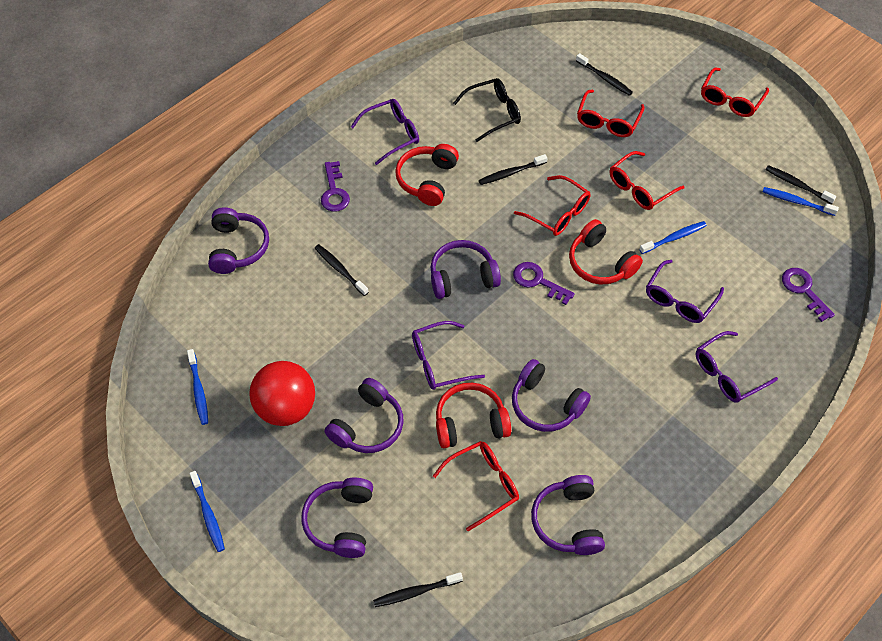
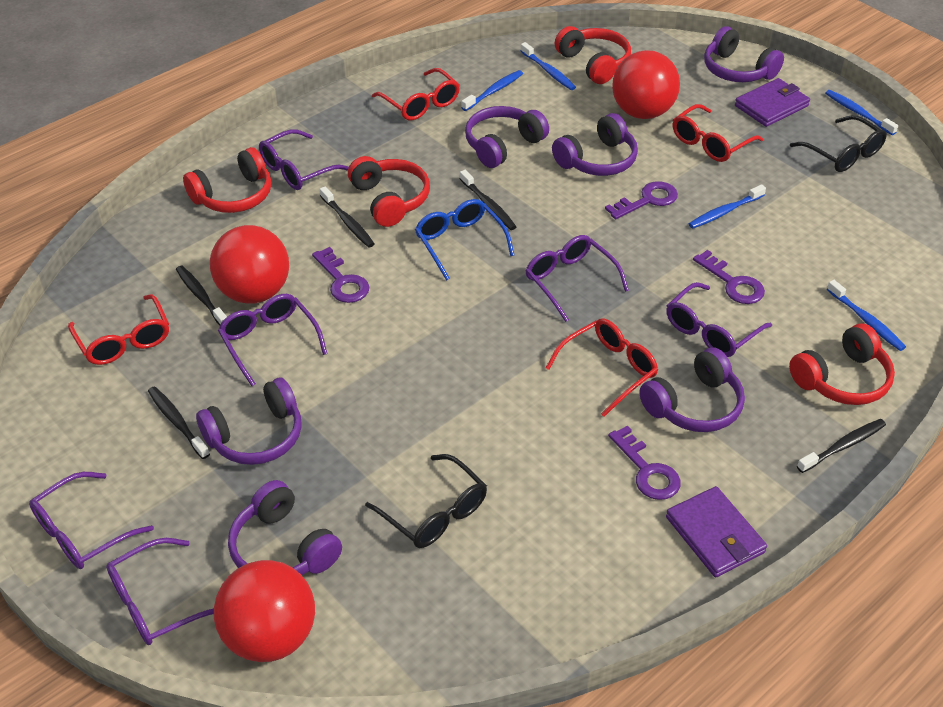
black glasses: 1 -> 2
blue glasses: 0 -> 1
blue toothbrush: 4 -> 5
purple glasses: 4 -> 6
purple key: 3 -> 4
purple wallet: 0 -> 2
red ball: 1 -> 3
red glasses: 5 -> 4
red headphones: 3 -> 4

